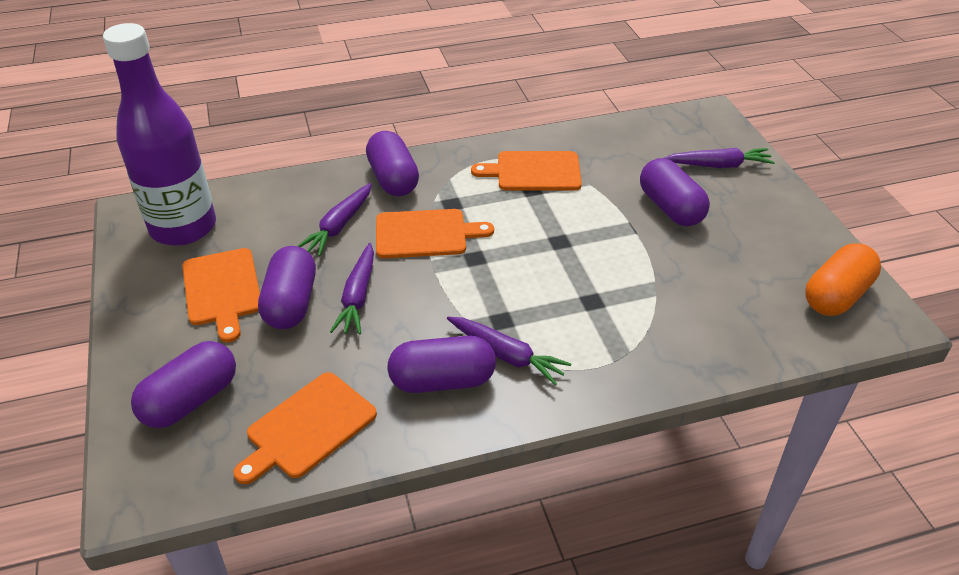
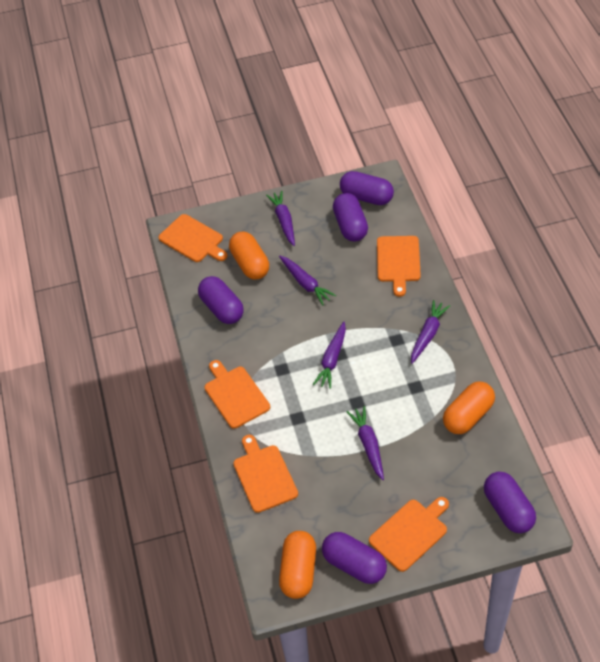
orange capsule: 1 -> 3
orange cutting board: 4 -> 5
purple bottle: 1 -> 0
purple carrot: 4 -> 5

